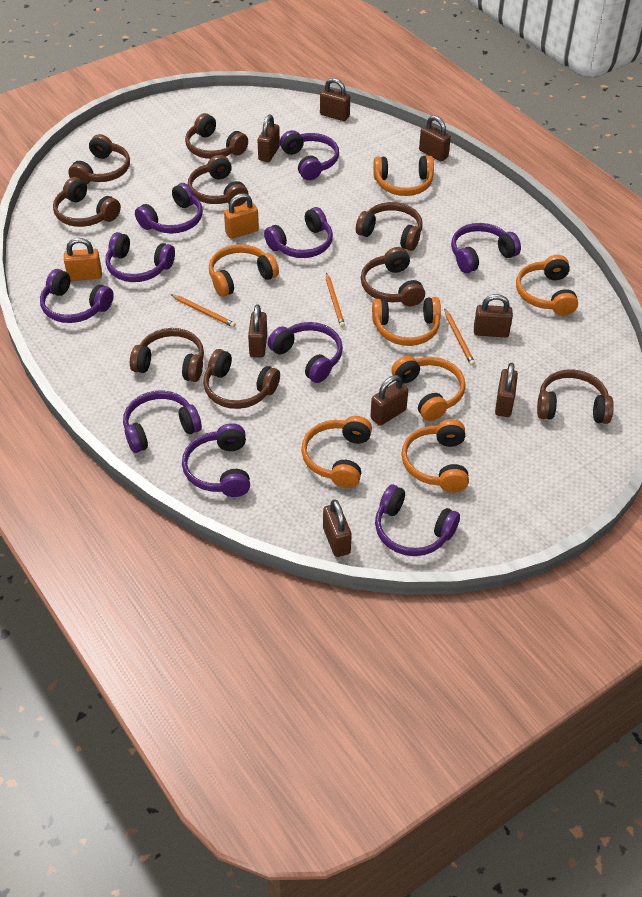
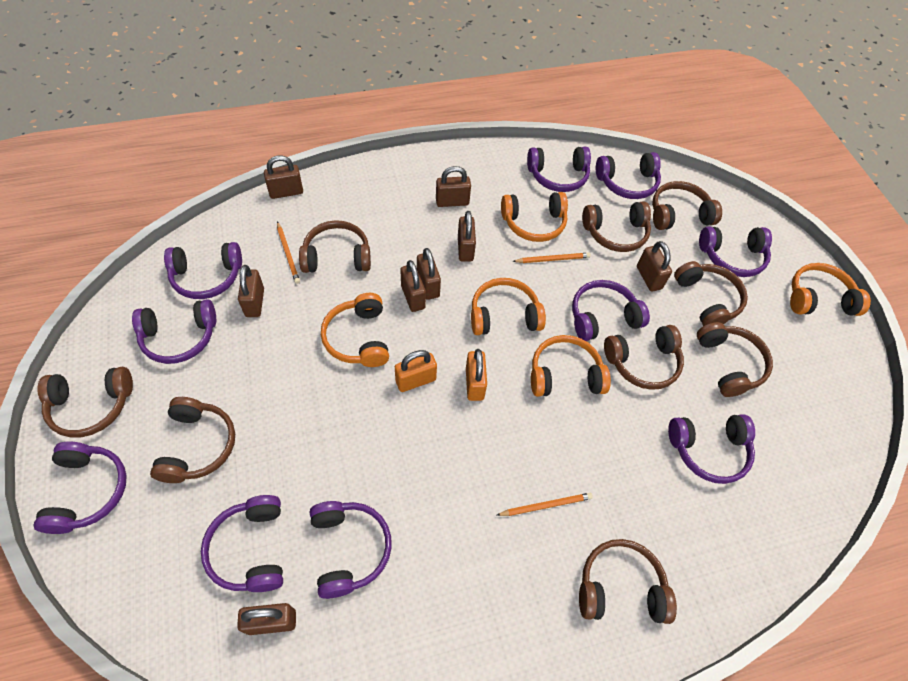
orange headphones: 7 -> 5

